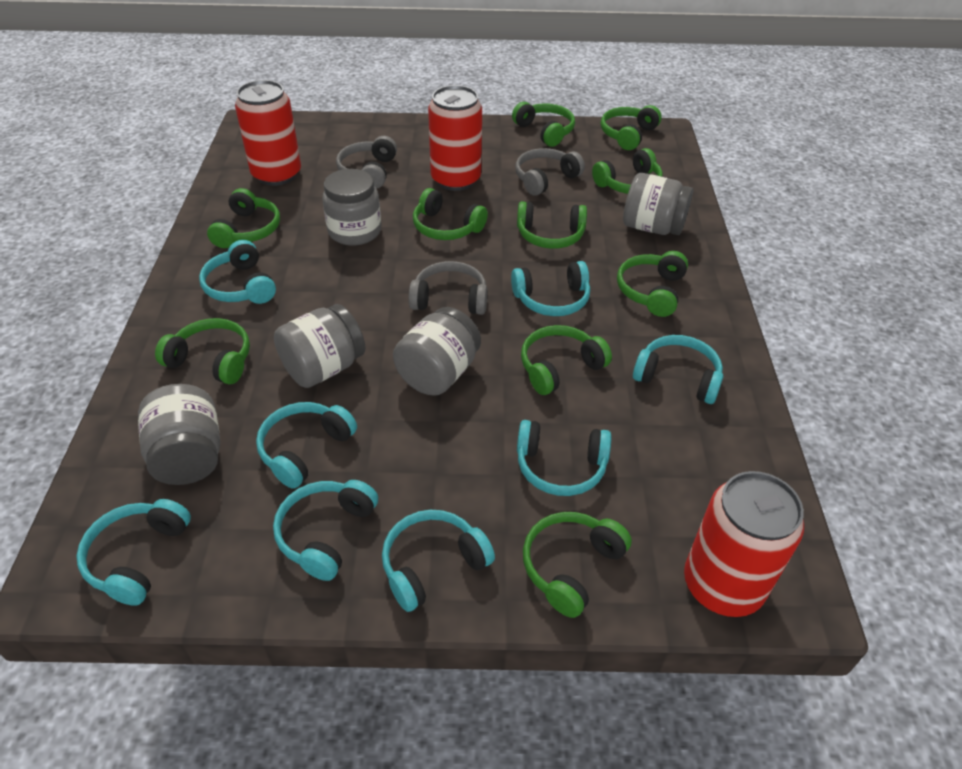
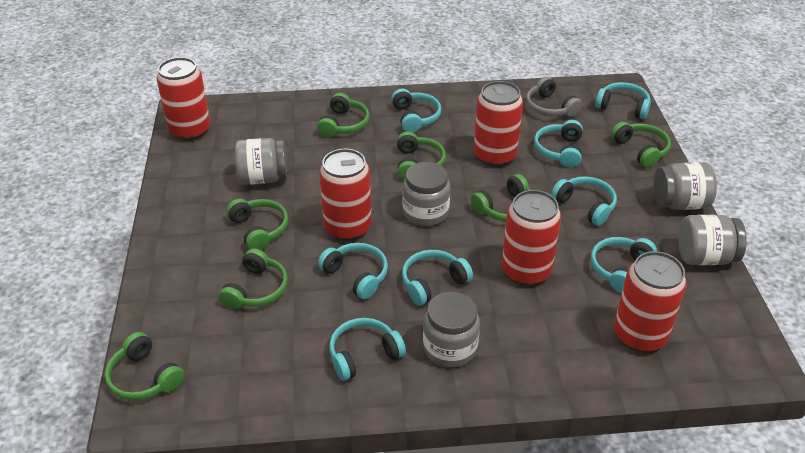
green headphones: 10 -> 7
grey headphones: 3 -> 1
red can: 3 -> 5

